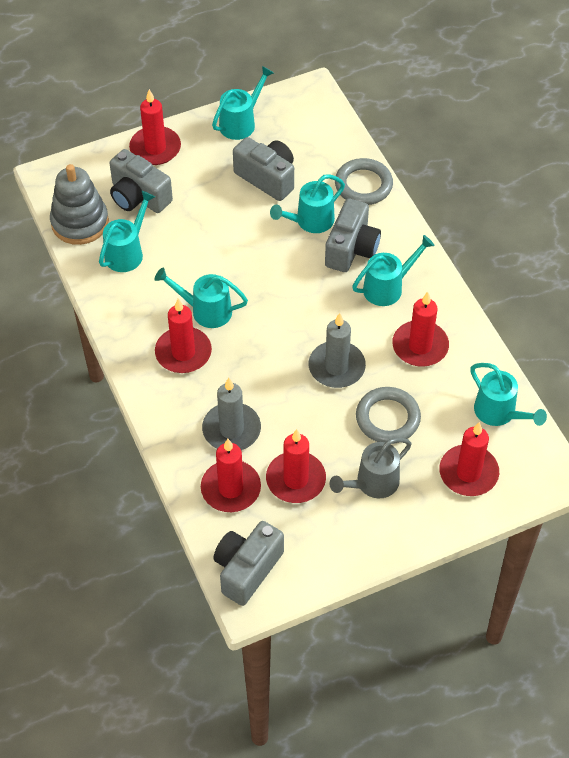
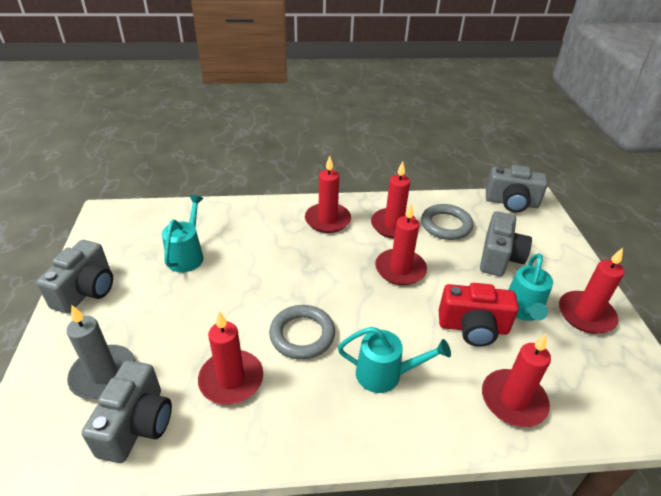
grey candle: 2 -> 1
grey stacking toy: 1 -> 0
grey watering can: 1 -> 0
red camera: 0 -> 1
turquoise watering can: 6 -> 3

